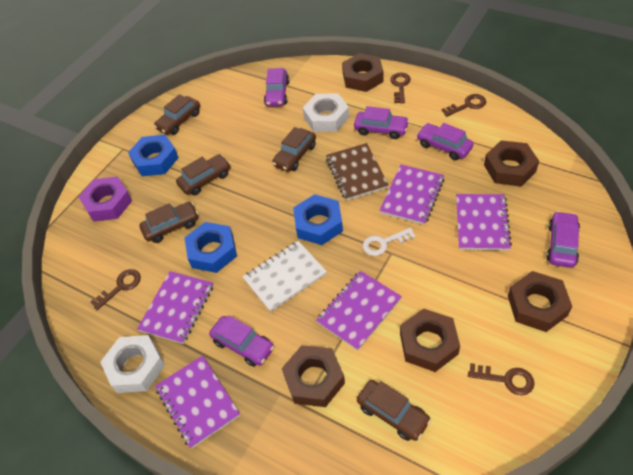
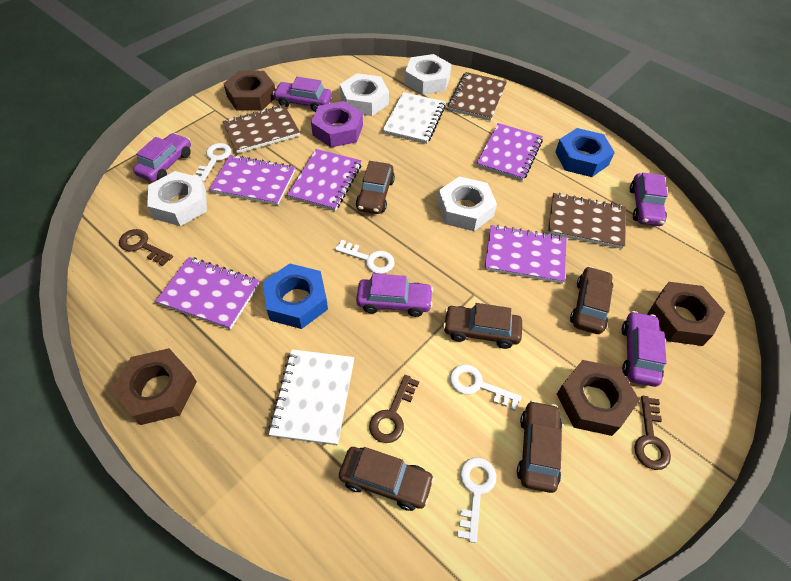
blue nut: 3 -> 2
brown key: 4 -> 3
brown notebook: 1 -> 3
brown nut: 5 -> 4
white key: 1 -> 4
white notebook: 1 -> 2
white nut: 2 -> 4

